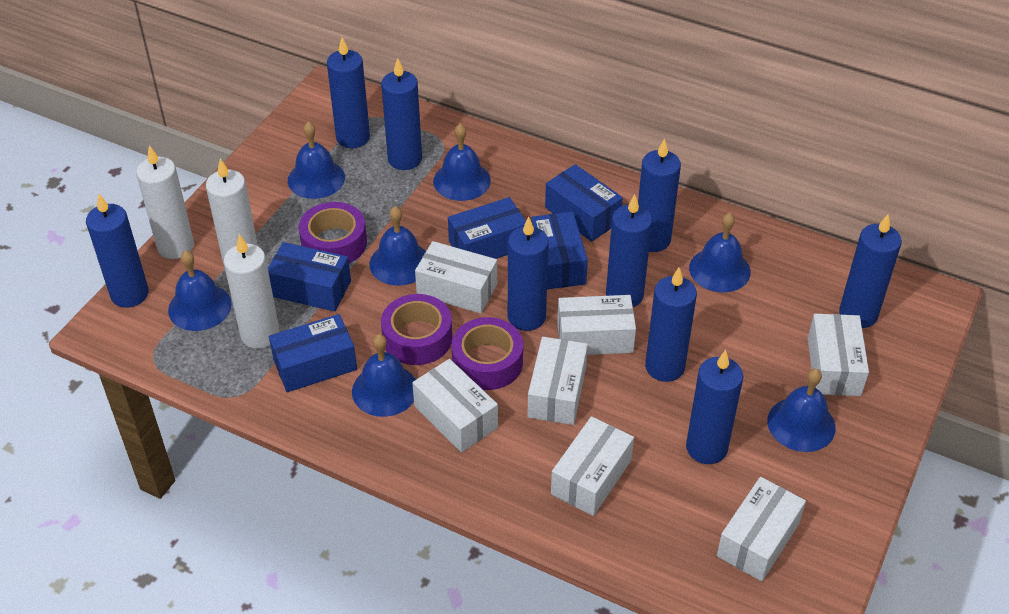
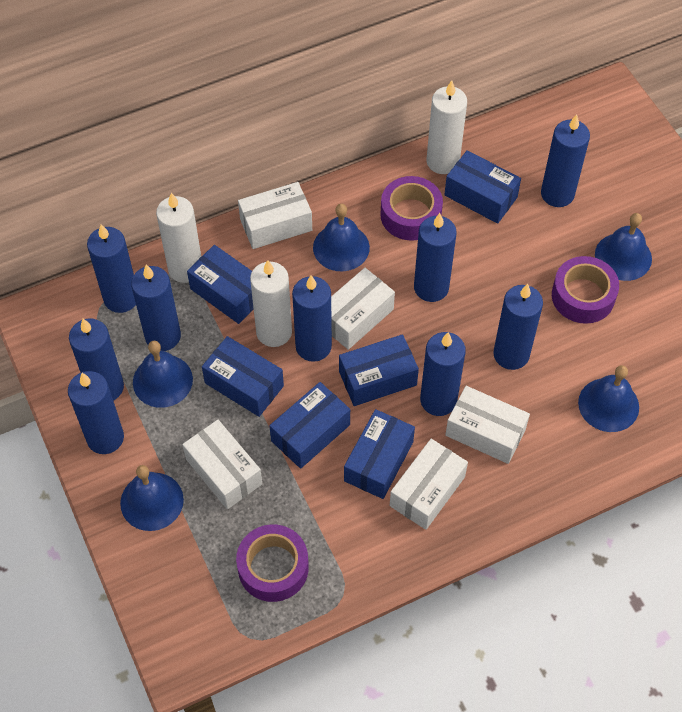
blue bell: 7 -> 5
blue box: 5 -> 6
white box: 7 -> 5

